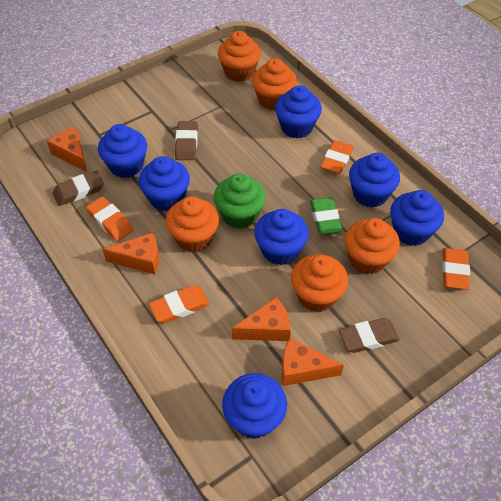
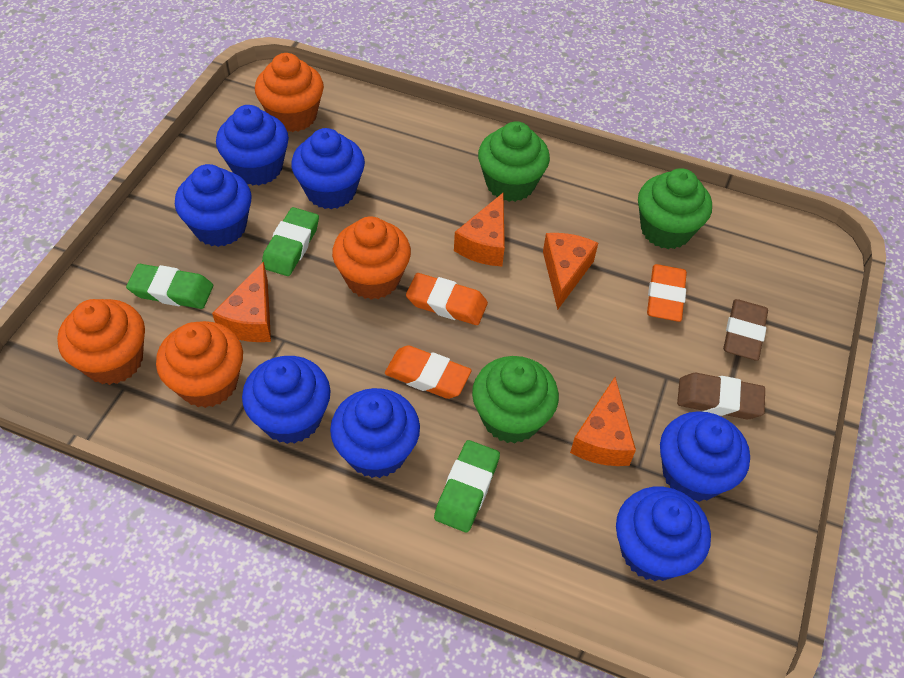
brown eraser: 3 -> 2
green cupcake: 1 -> 3
green eraser: 1 -> 3
orange cupcake: 5 -> 4
orange eraser: 4 -> 3

